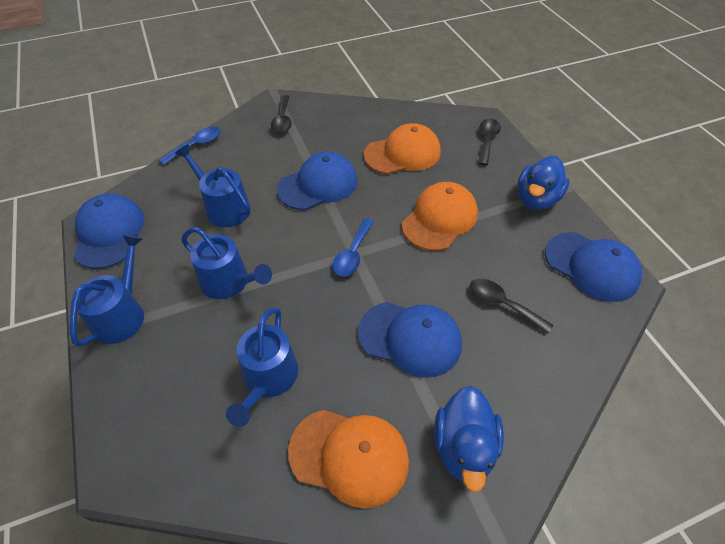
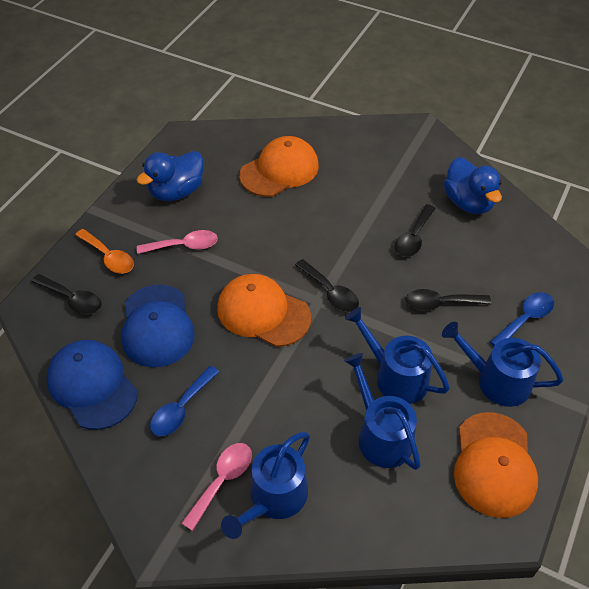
black spoon: 3 -> 4
blue cap: 4 -> 2
orange spoon: 0 -> 1
pink spoon: 0 -> 2

